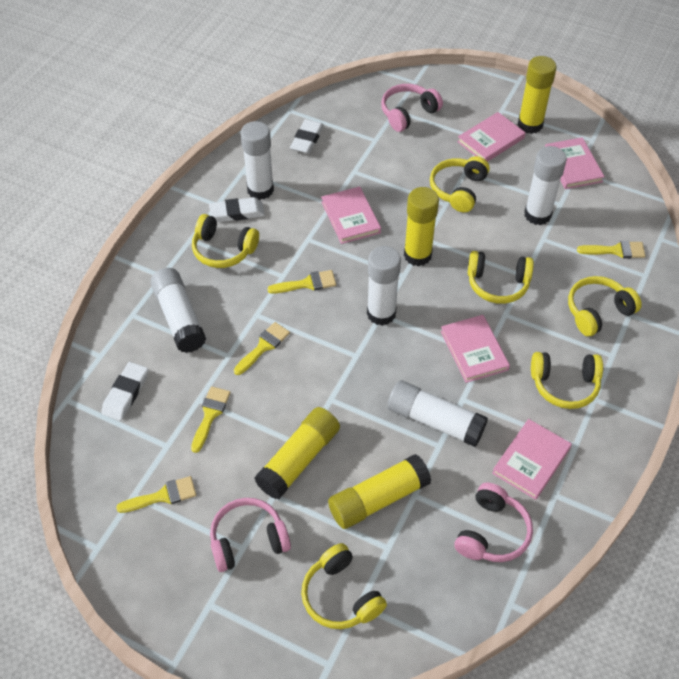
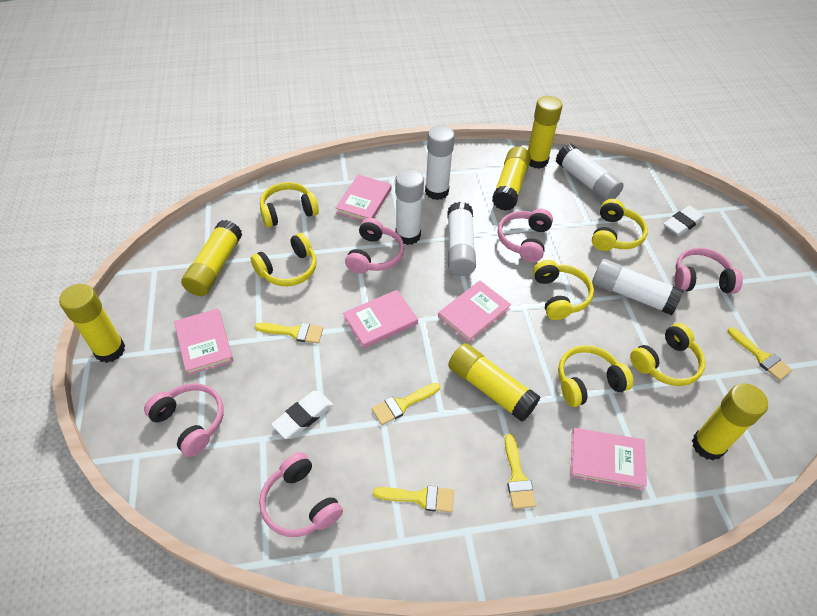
pink headphones: 3 -> 5
white eraser: 3 -> 2
yellow glue stick: 4 -> 6

